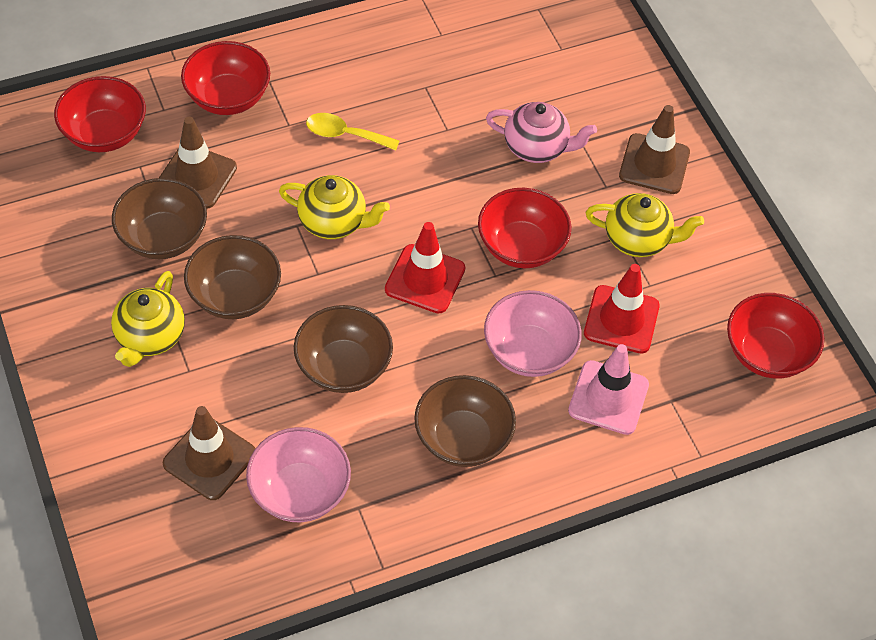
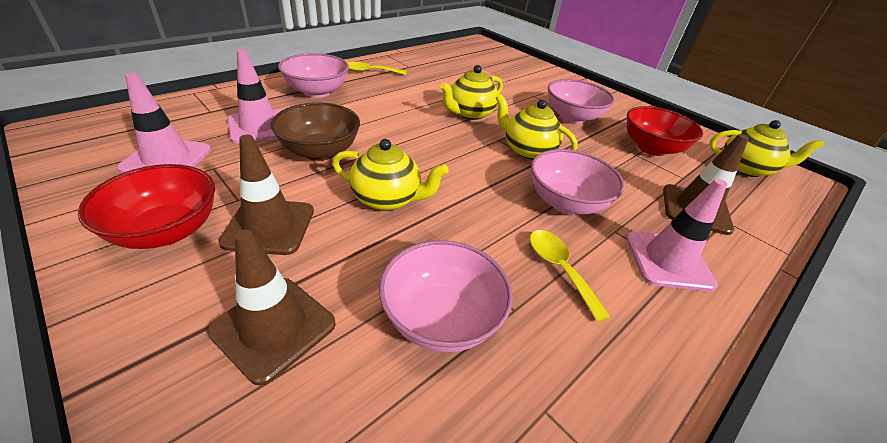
brown bowl: 4 -> 1
pink bowl: 2 -> 4
pink teapot: 1 -> 0
pink traffic cone: 1 -> 3
red bowl: 4 -> 2
red traffic cone: 2 -> 0
yellow spoon: 1 -> 2
yellow teapot: 3 -> 4

